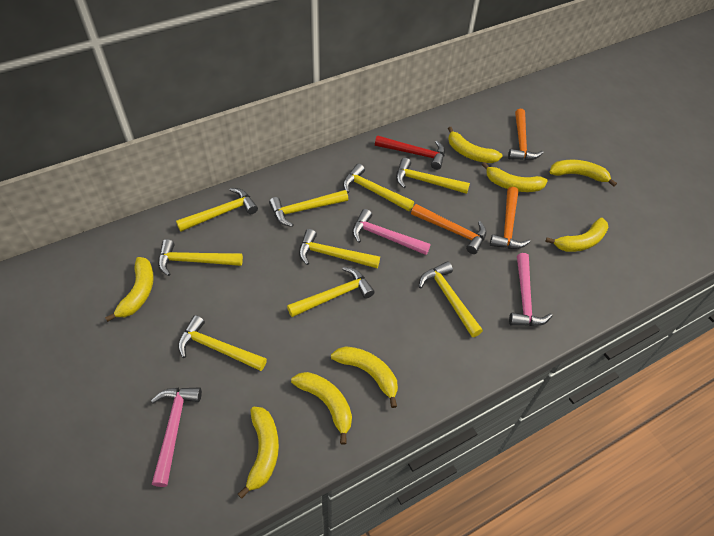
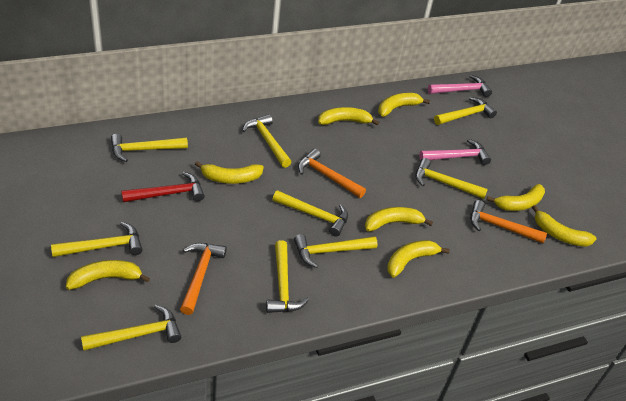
pink hammer: 3 -> 2

